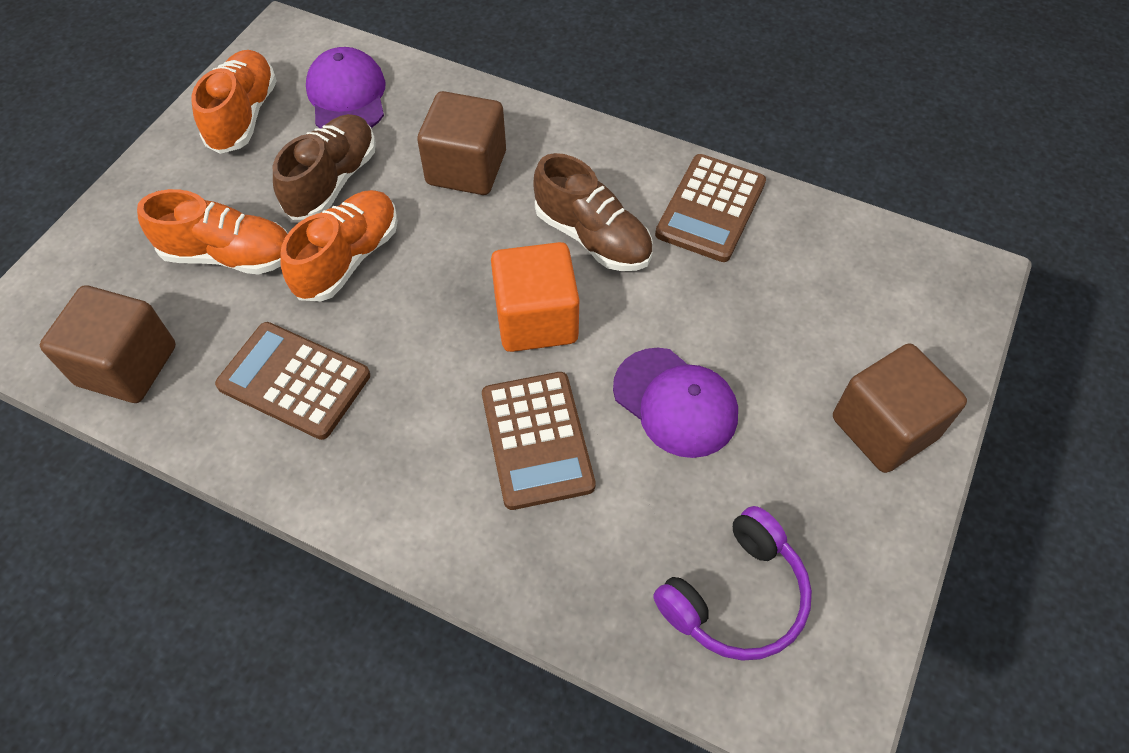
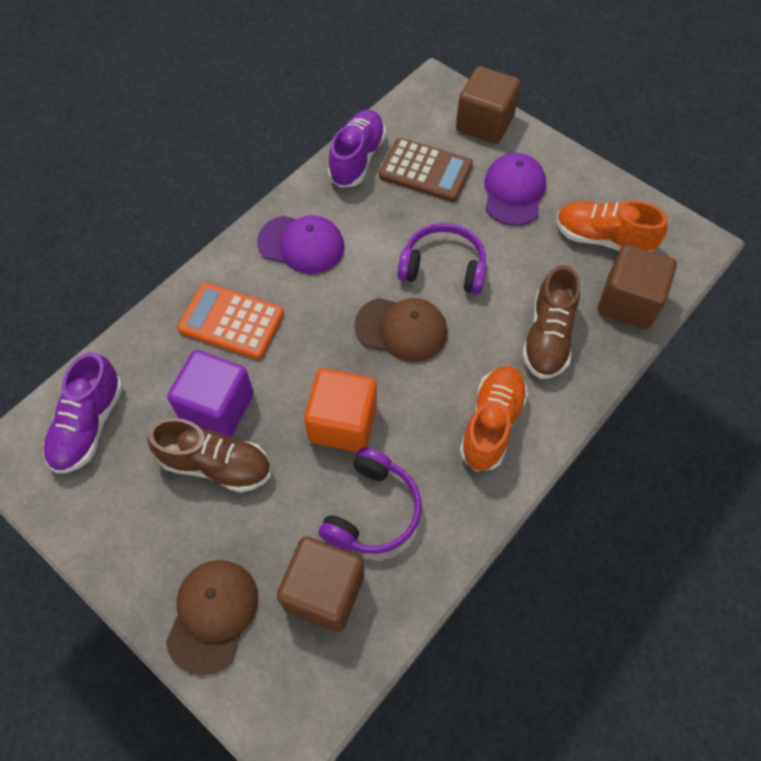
brown calculator: 3 -> 1
brown cap: 0 -> 2
orange calculator: 0 -> 1
orange shoe: 3 -> 2
purple cube: 0 -> 1
purple headphones: 1 -> 2
purple shoe: 0 -> 2

